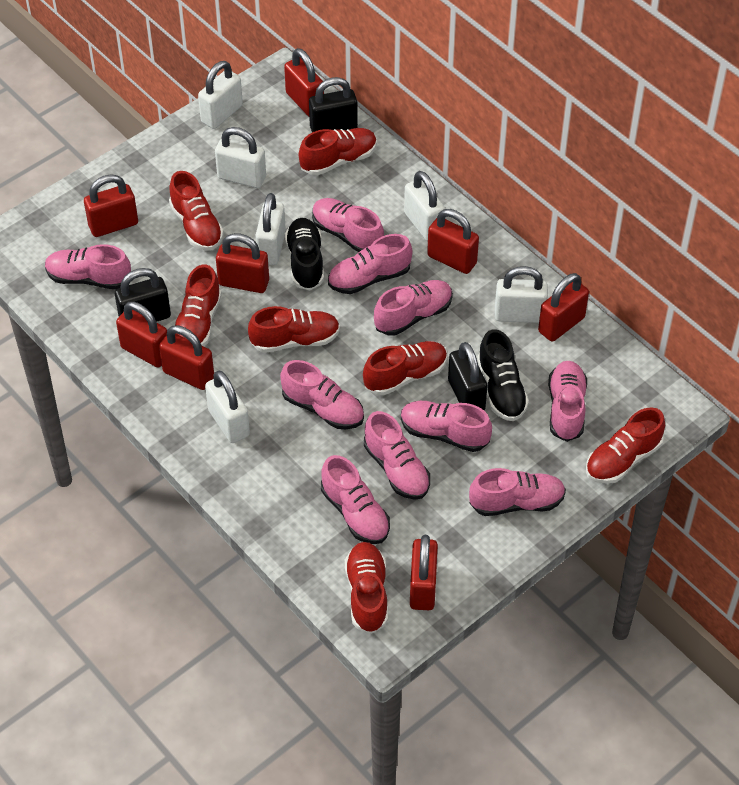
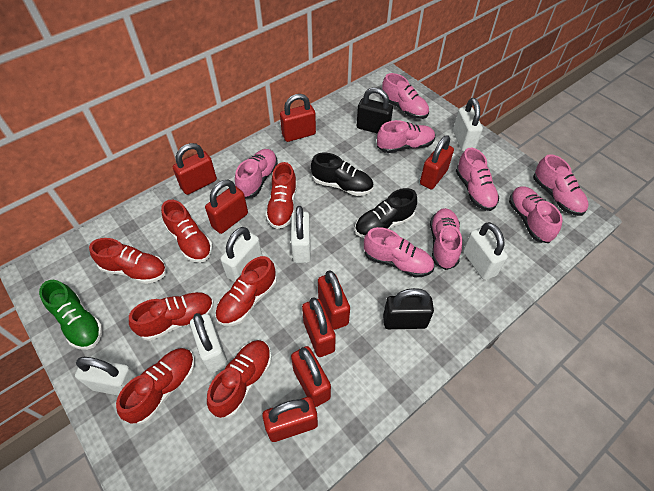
black padlock: 3 -> 2
green shoe: 0 -> 1
pink shoe: 10 -> 8

